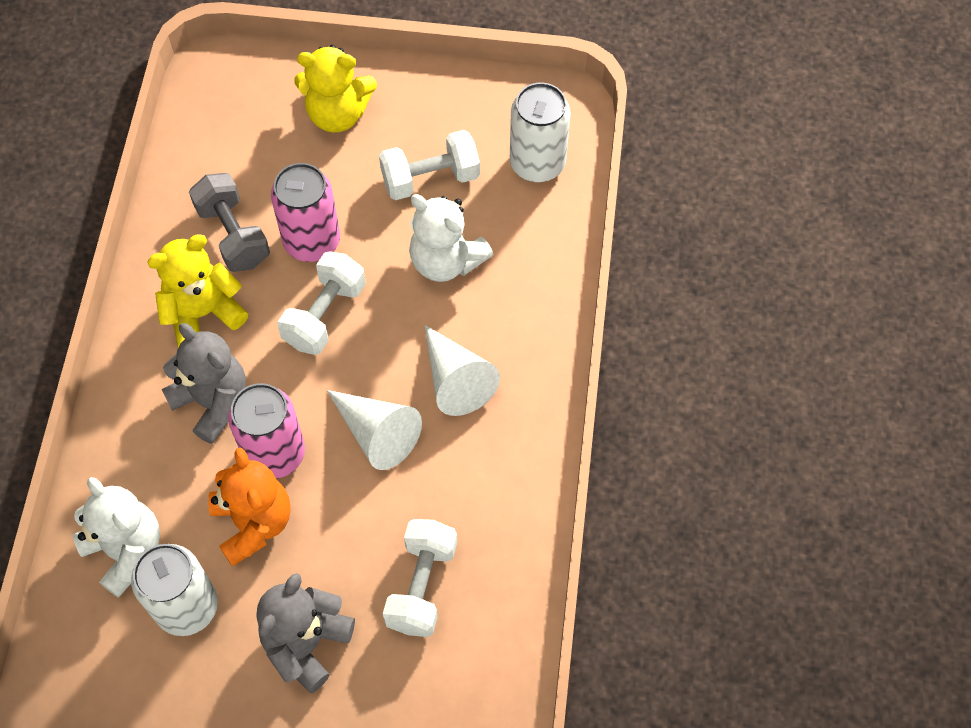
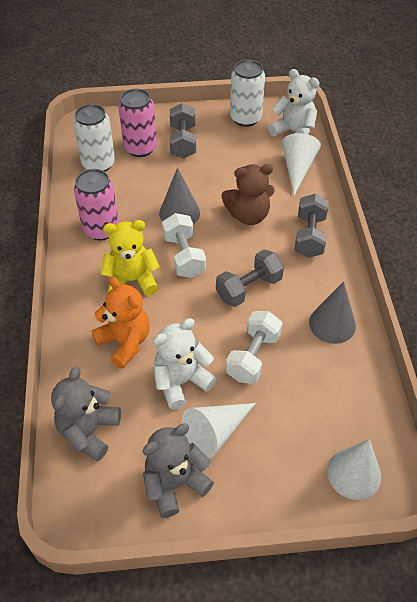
brown teddy bear: 0 -> 1
grey cone: 0 -> 2
grey dumbbell: 1 -> 3
white cone: 2 -> 3
white dumbbell: 3 -> 2
yellow teddy bear: 2 -> 1

